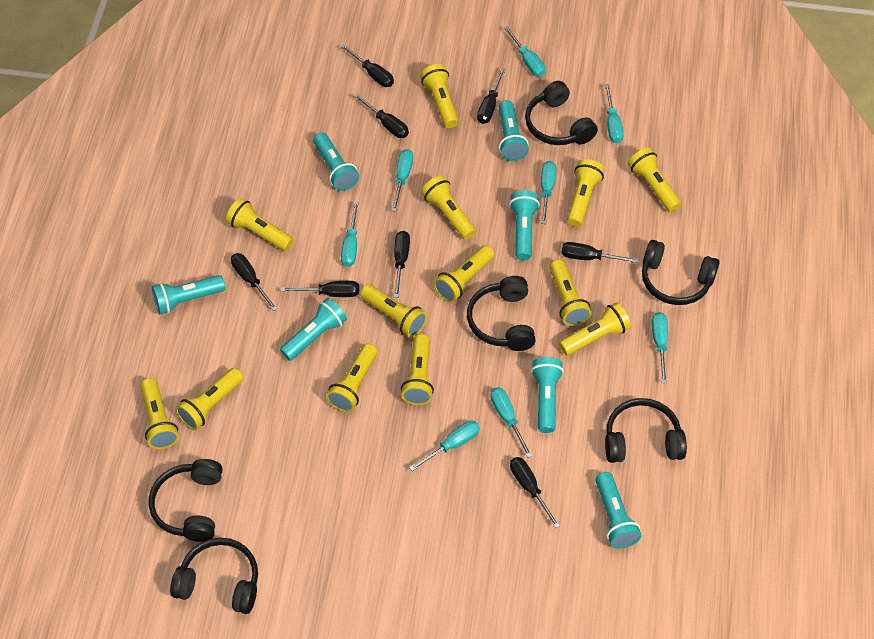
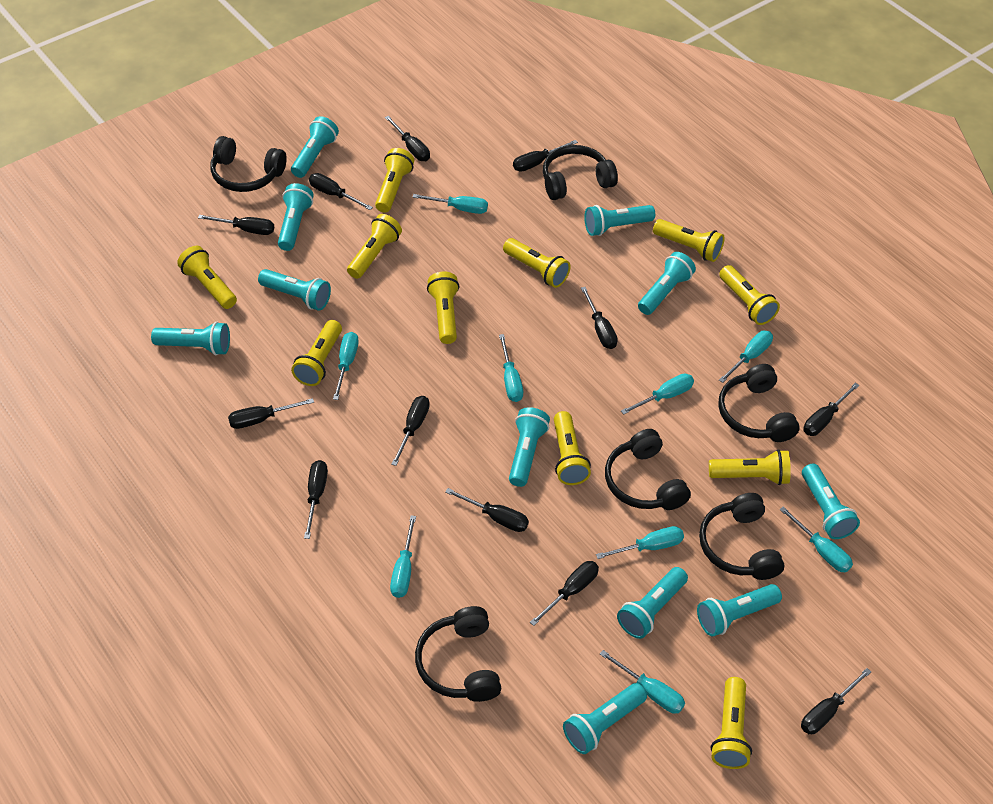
black screwdriver: 8 -> 12
turquoise flashlight: 7 -> 11
turquoise screwdriver: 8 -> 9
yellow flashlight: 13 -> 11

